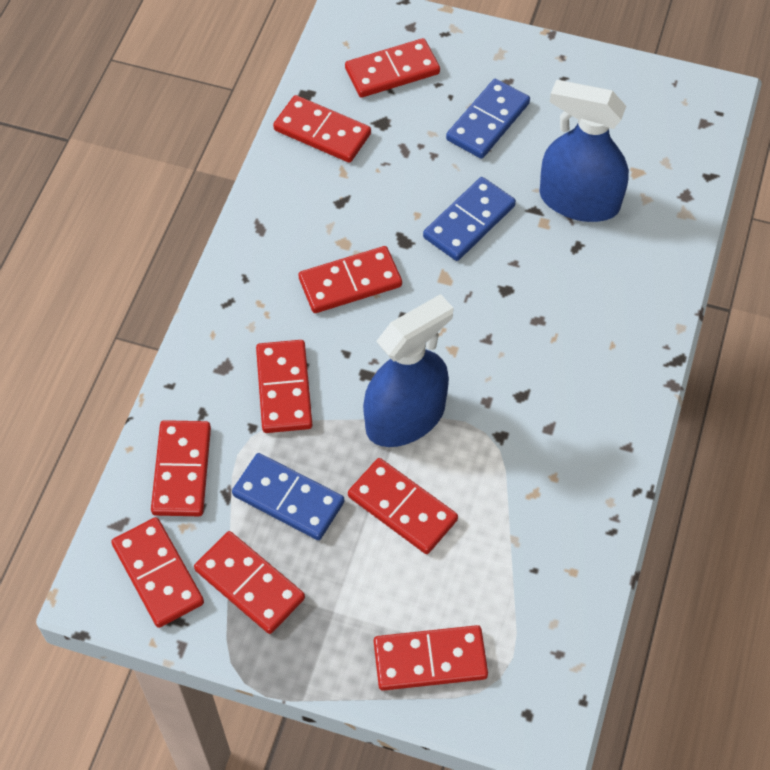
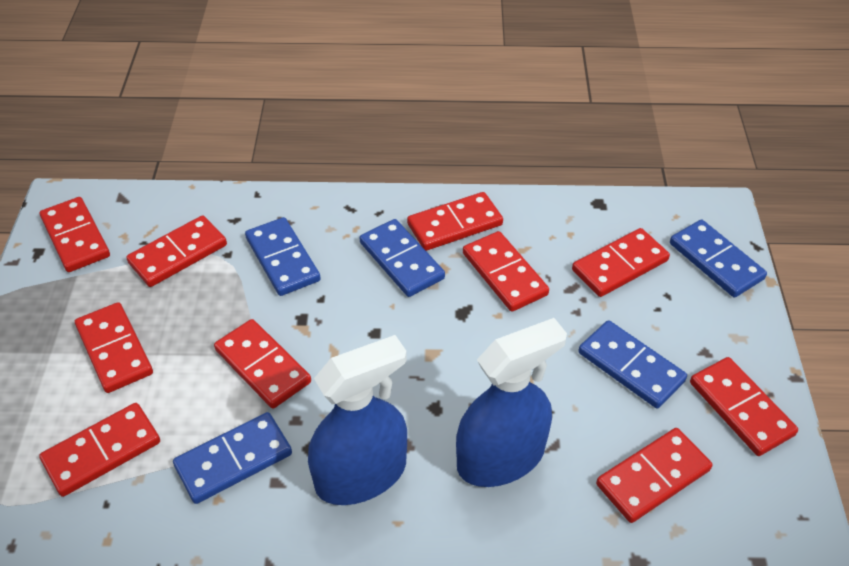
blue domino: 3 -> 5
red domino: 9 -> 10

